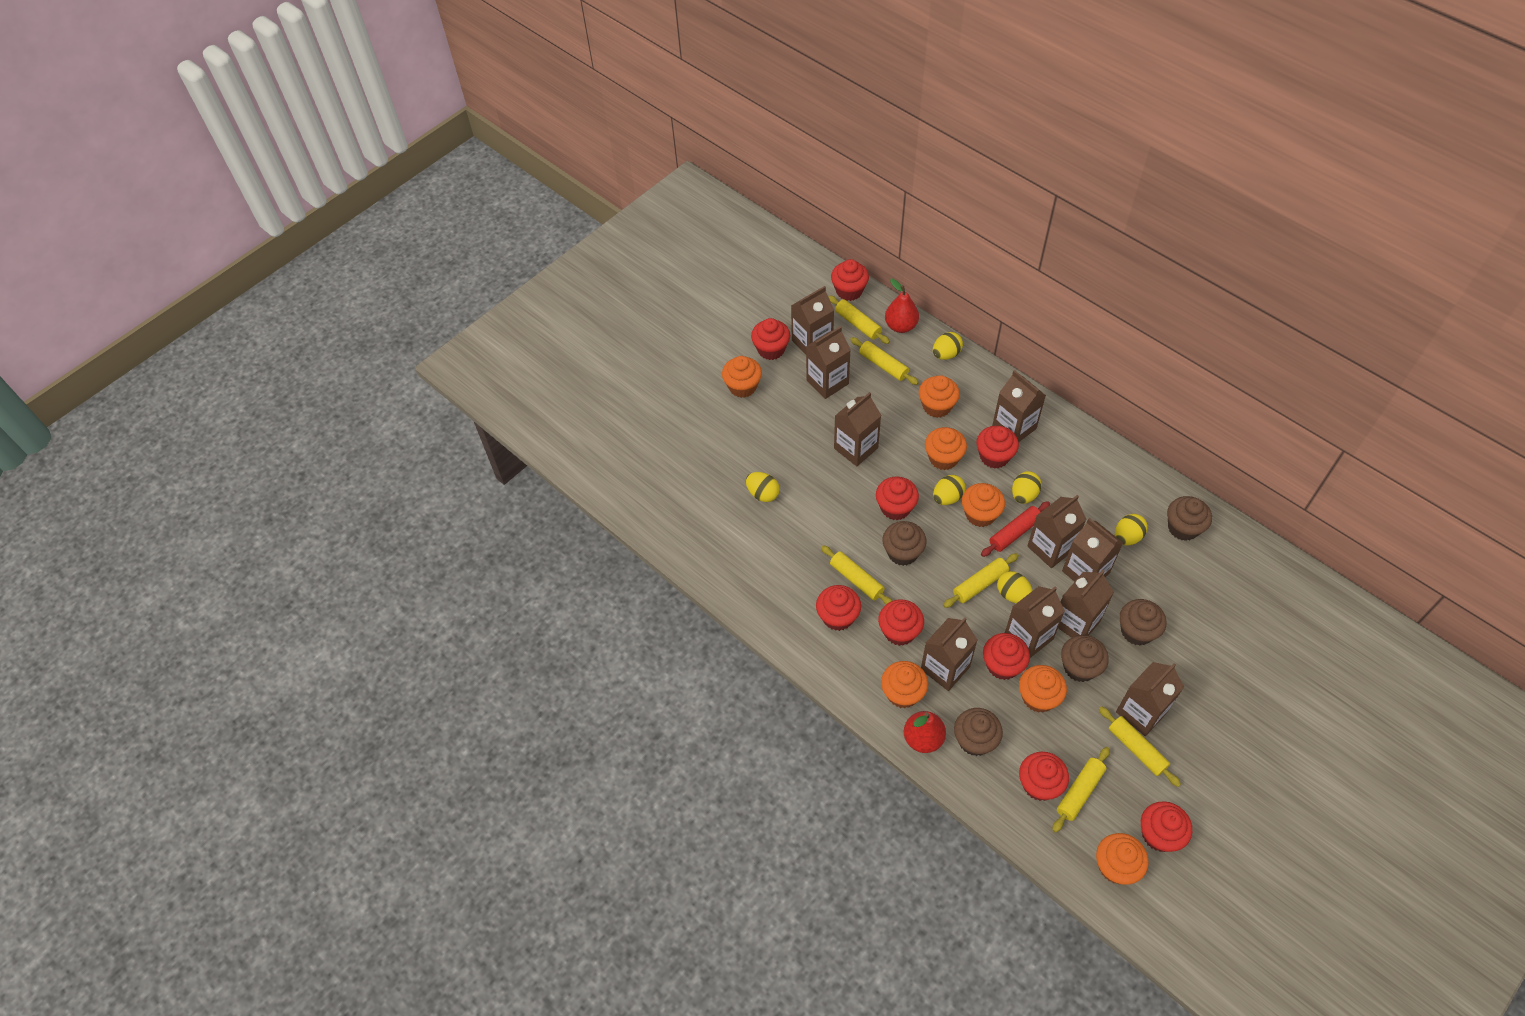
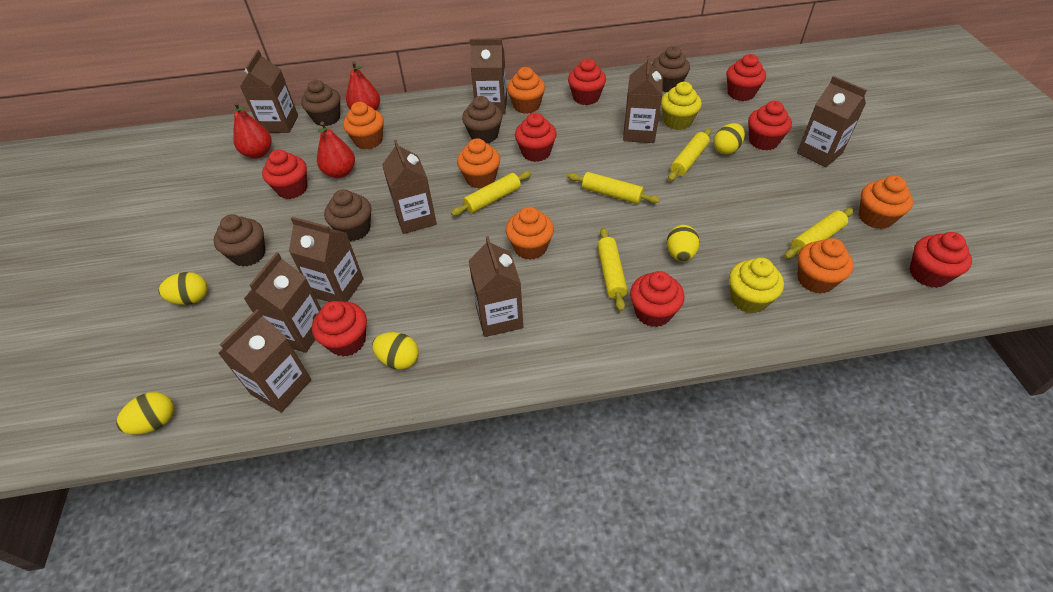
brown carton: 10 -> 9
orange cupcake: 7 -> 6
red cupcake: 9 -> 8
red pear: 2 -> 3
red rolling pin: 1 -> 0
yellow cupcake: 0 -> 2
yellow egg: 6 -> 5
yellow rolling pin: 6 -> 5

